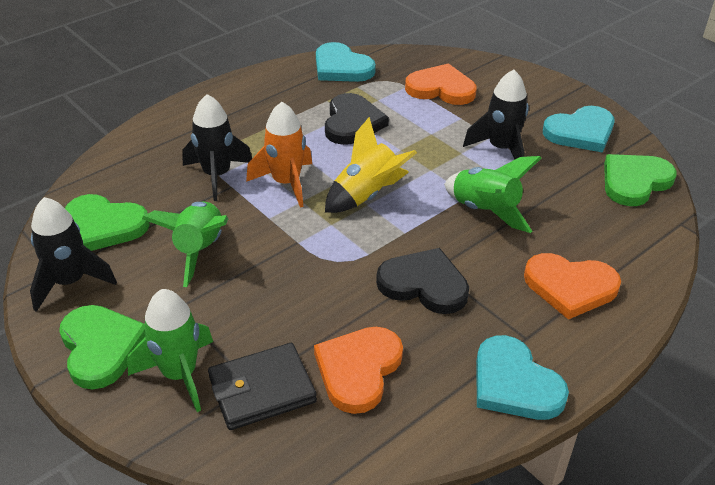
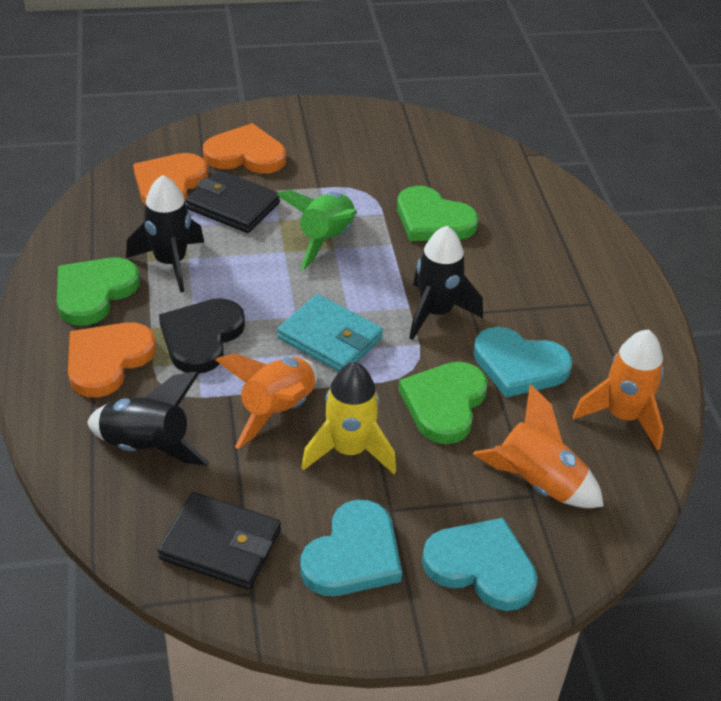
black heart: 2 -> 1
black wallet: 1 -> 2
green rocket: 3 -> 1
orange rocket: 1 -> 3
turquoise wallet: 0 -> 1

